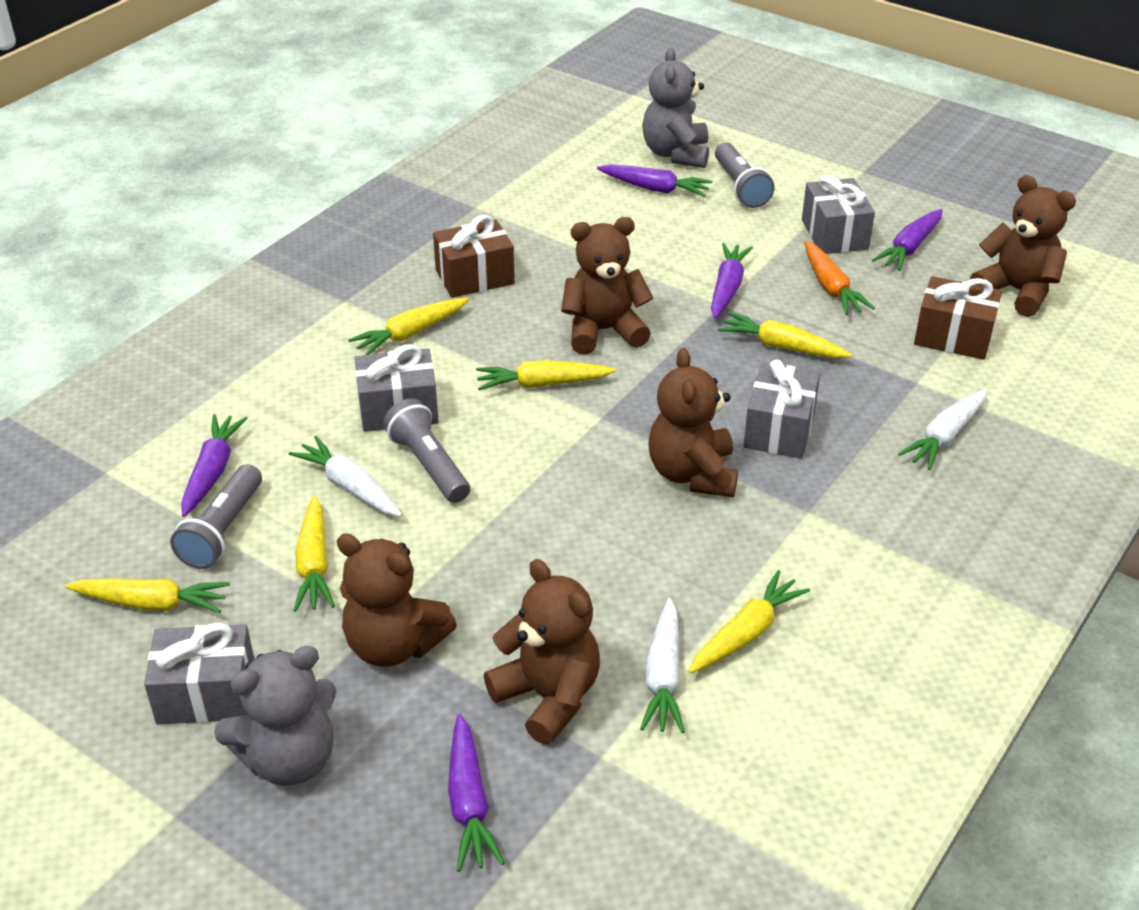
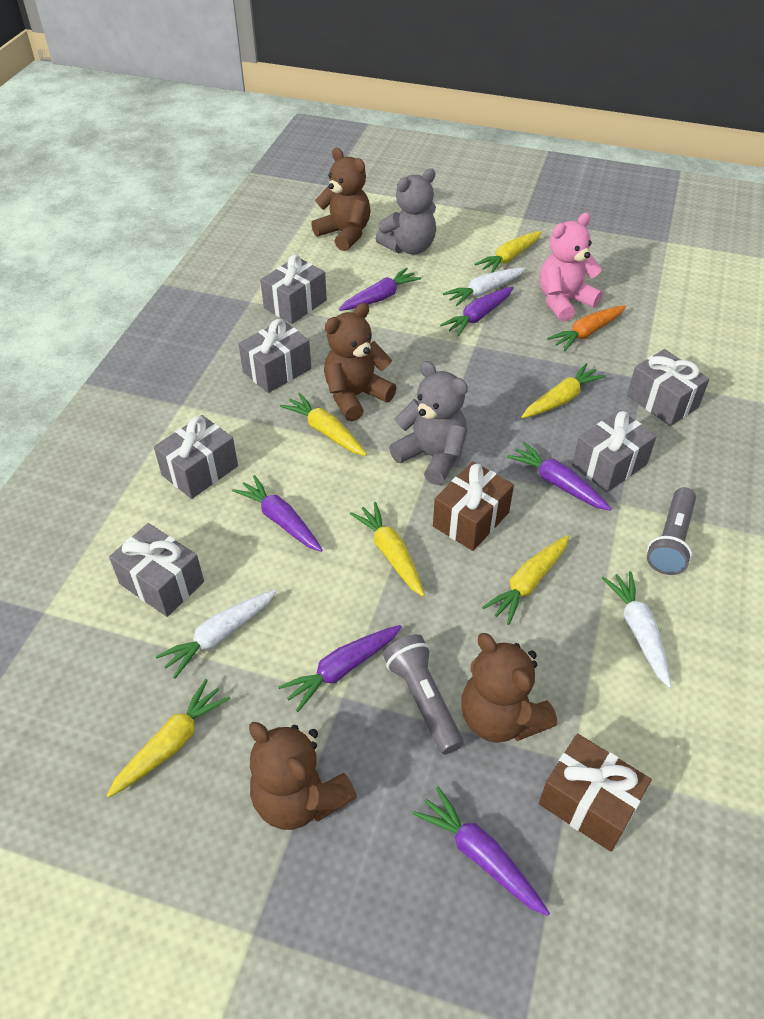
brown teddy bear: 5 -> 4
grey flashlight: 3 -> 2
grey gift: 4 -> 6
pink teddy bear: 0 -> 1
purple carrot: 5 -> 6

